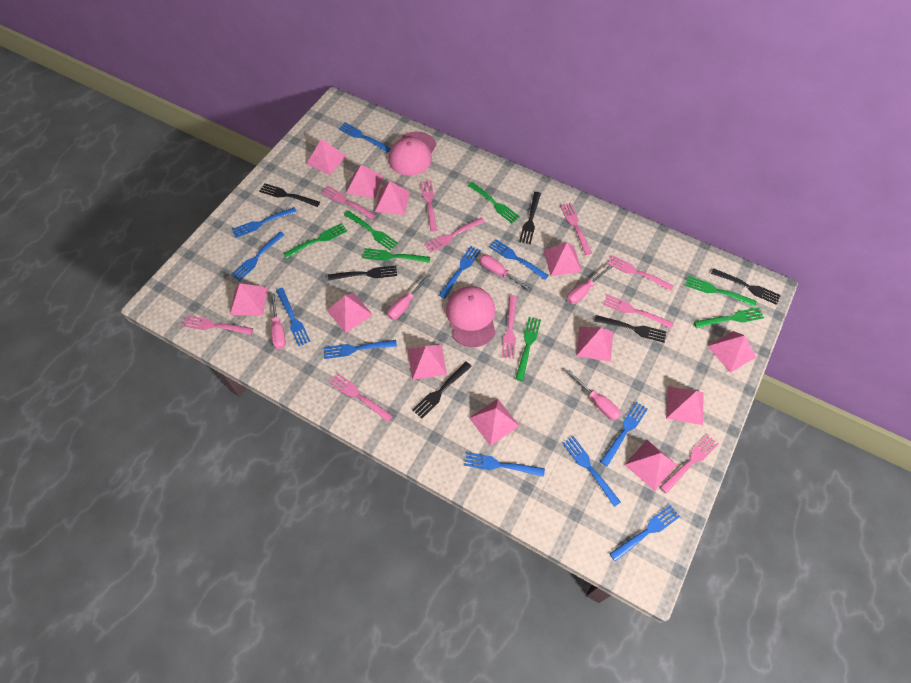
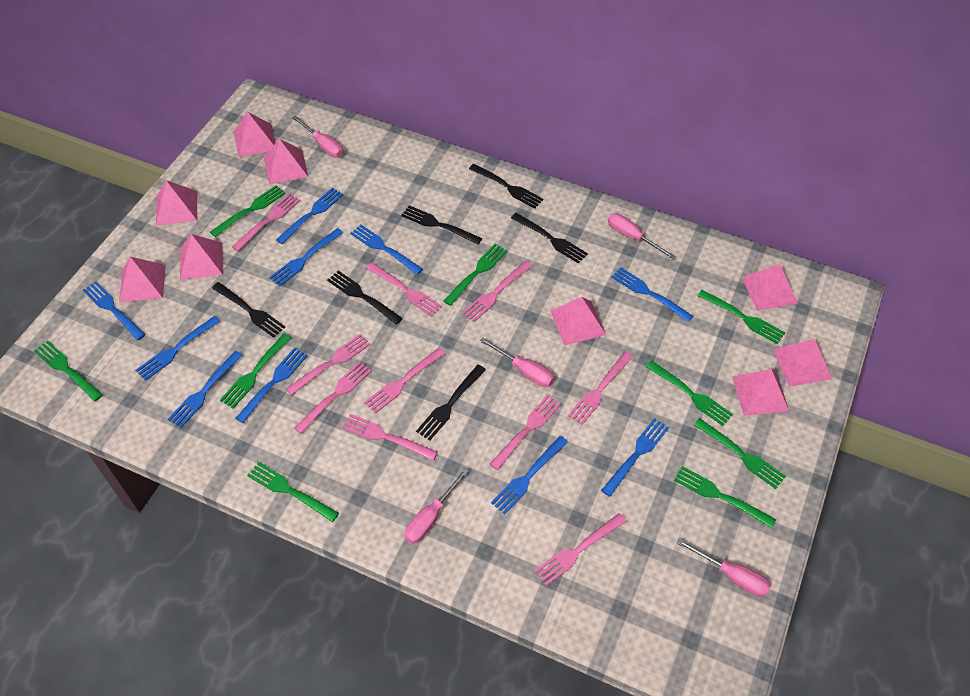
blue fork: 11 -> 10
green fork: 7 -> 9
pink cap: 2 -> 0
pink pyramid: 12 -> 9

